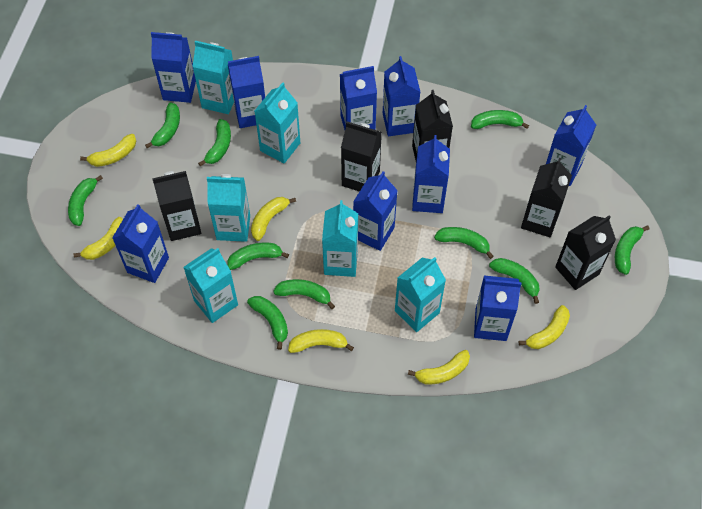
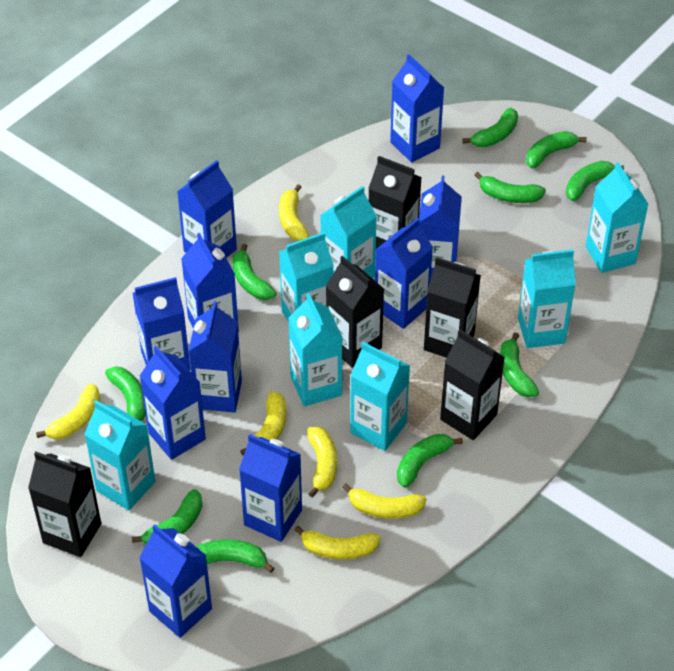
blue carton: 9 -> 10
turquoise carton: 6 -> 7

